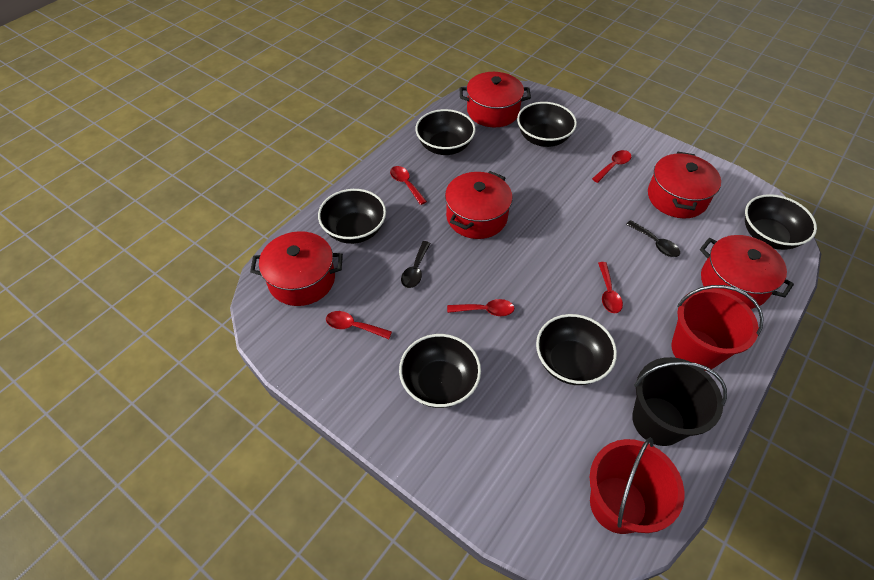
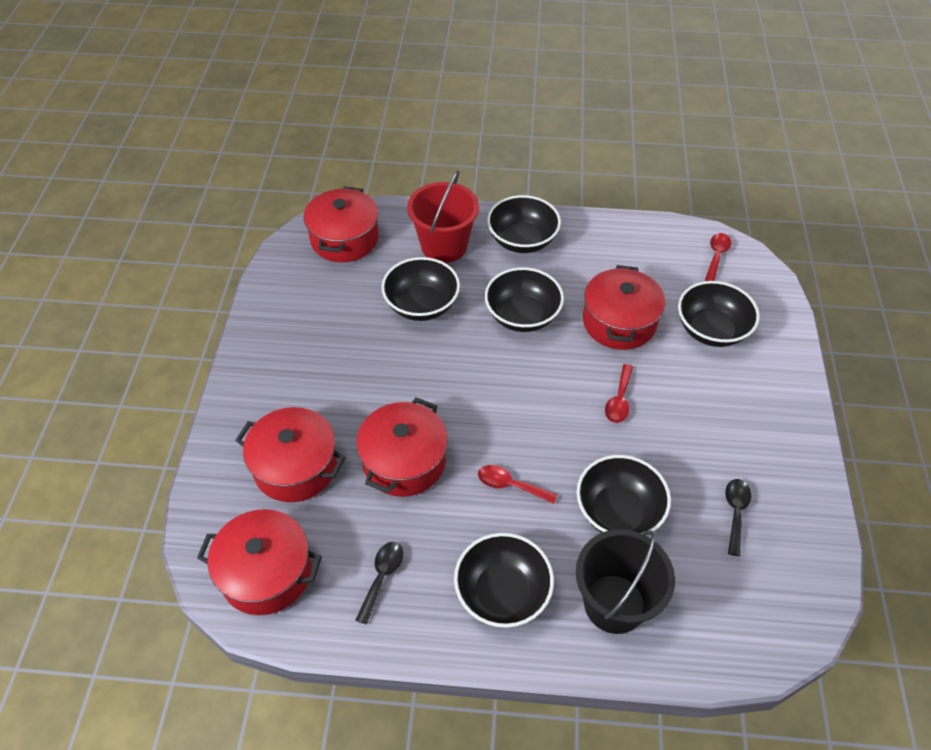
red bucket: 2 -> 1
red spoon: 5 -> 3

